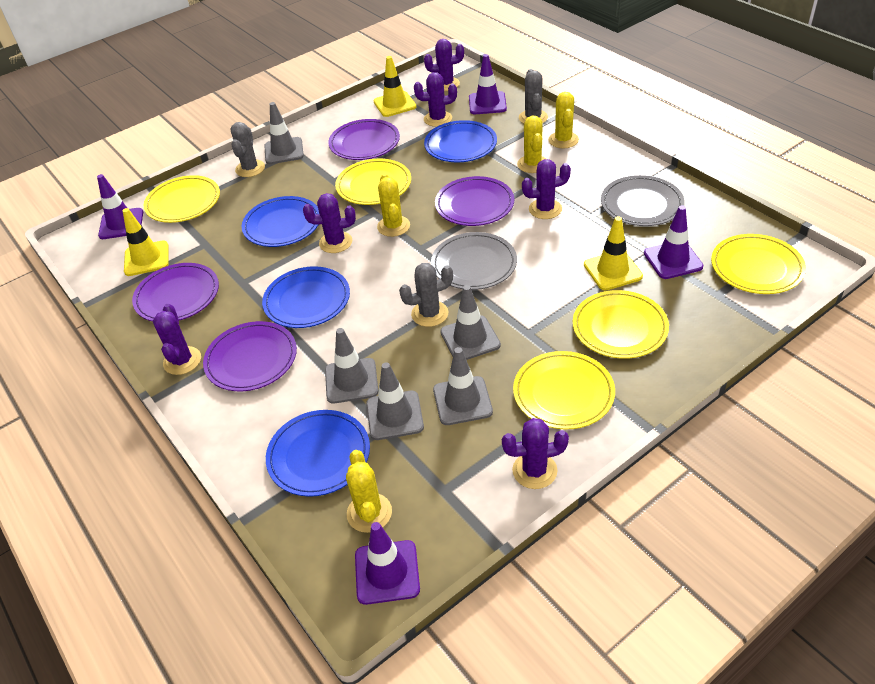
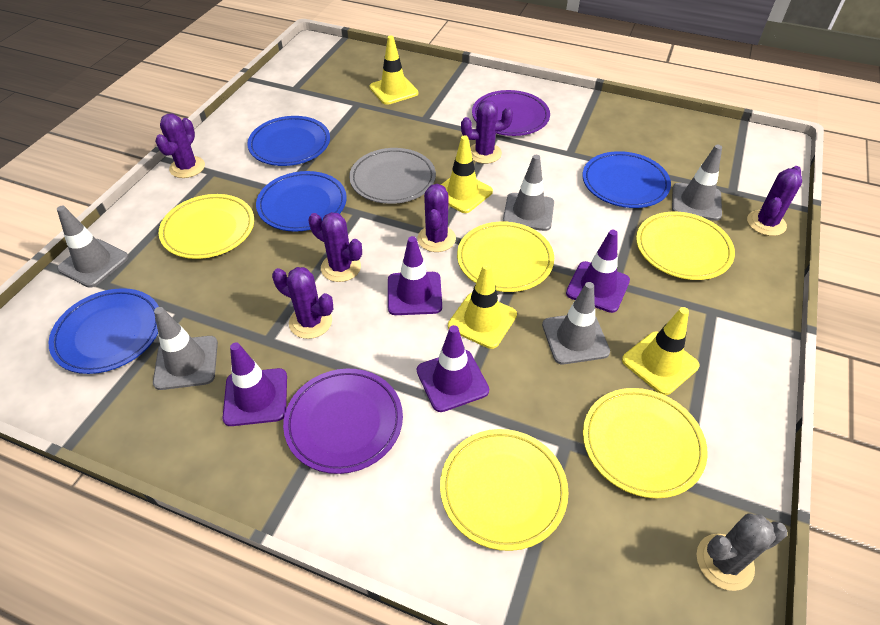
grey cactus: 3 -> 1
grey plate: 2 -> 1
purple plate: 4 -> 2
yellow cactus: 4 -> 0
yellow traffic cone: 3 -> 4

